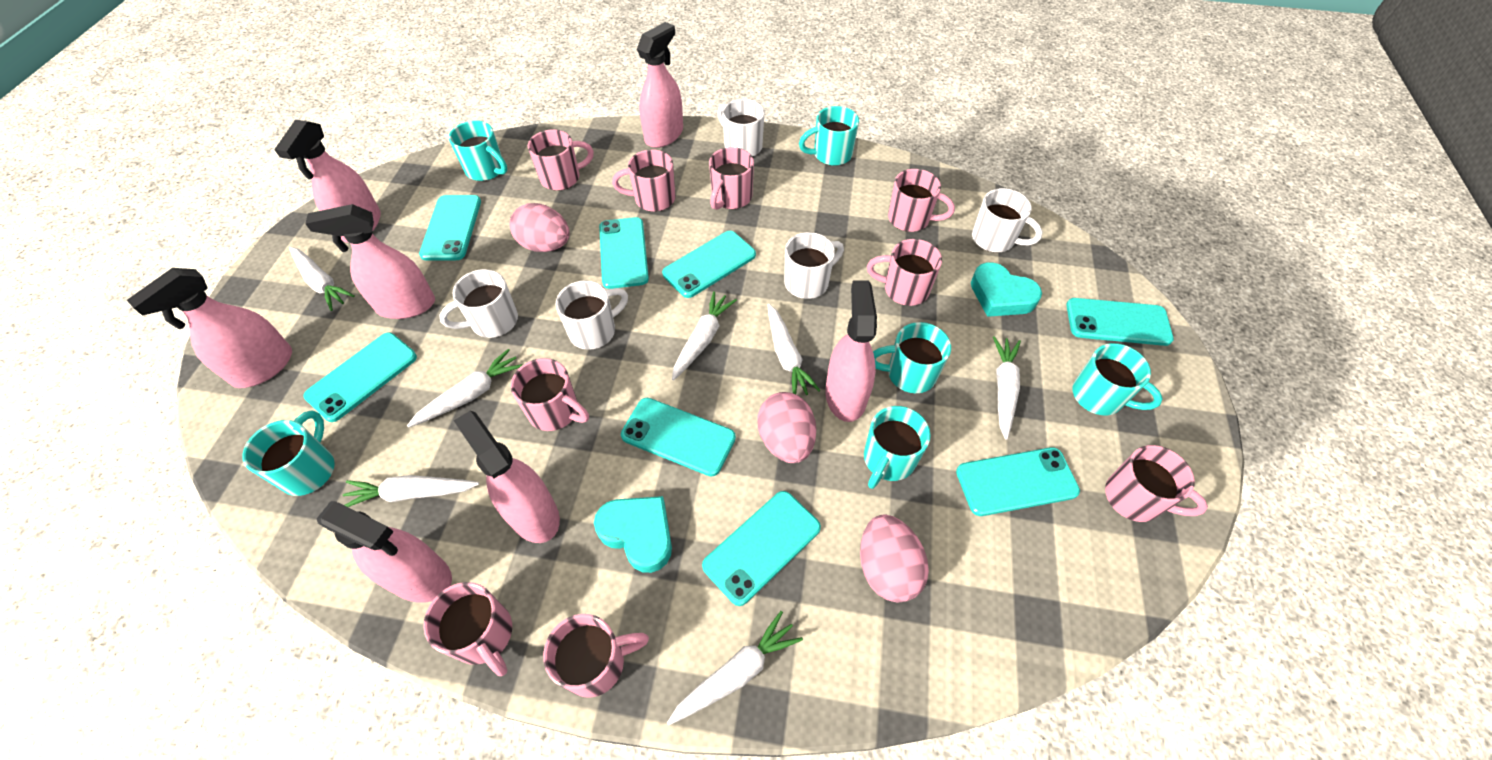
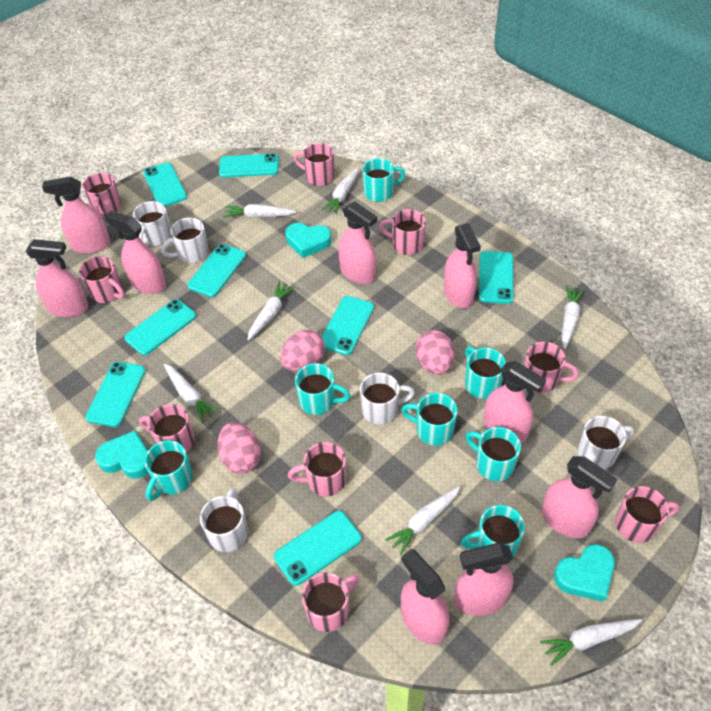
pink spray bottle: 7 -> 9
turquoise heart: 2 -> 3
turquoise mug: 6 -> 7

